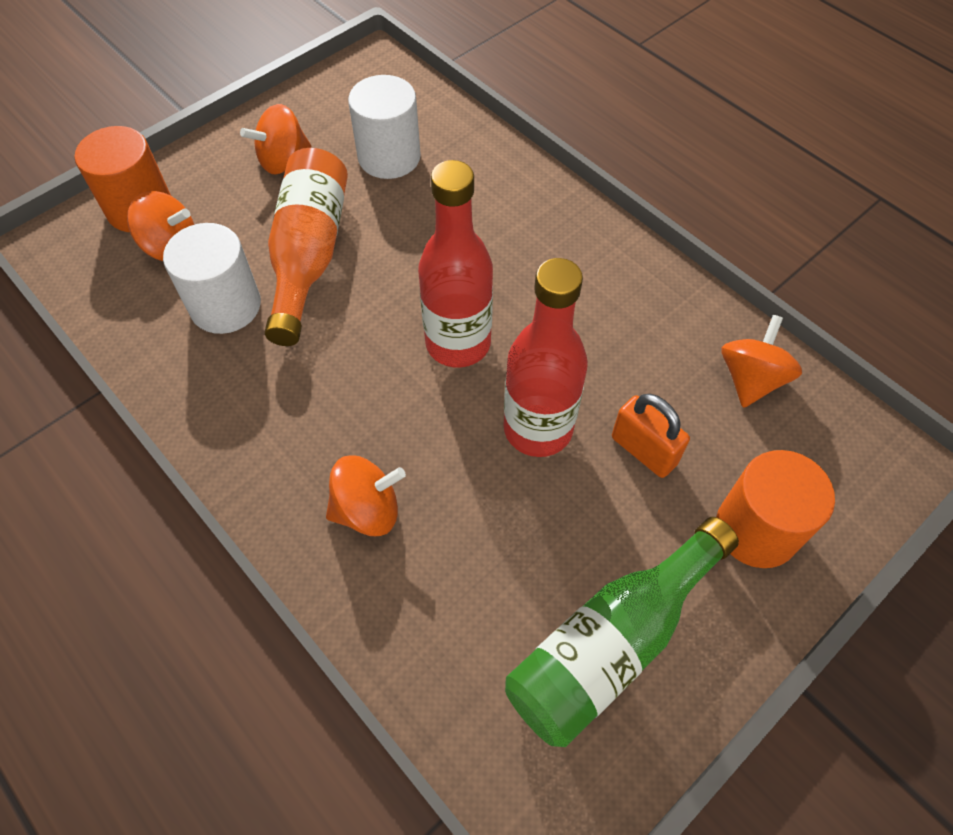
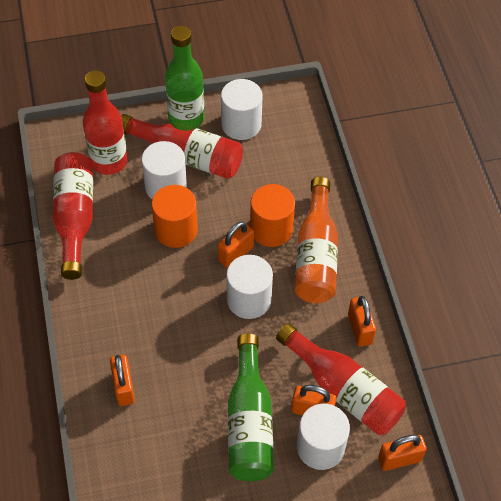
green bottle: 1 -> 2
orange padlock: 1 -> 5
orange spinning top: 4 -> 0
red bottle: 2 -> 4
white cylinder: 2 -> 4

